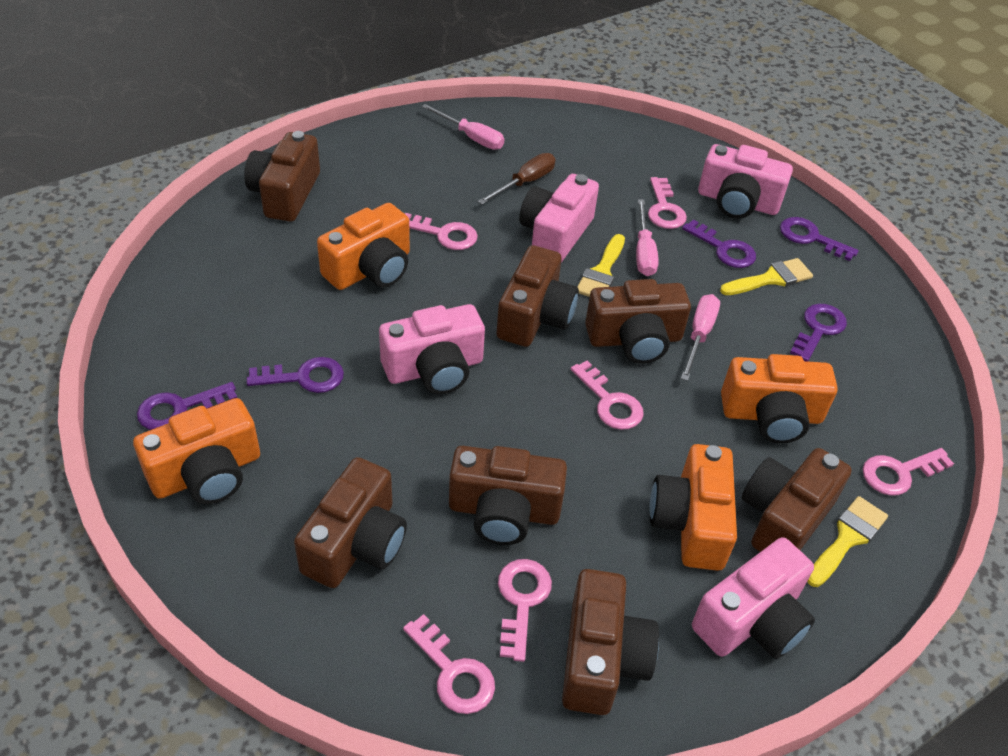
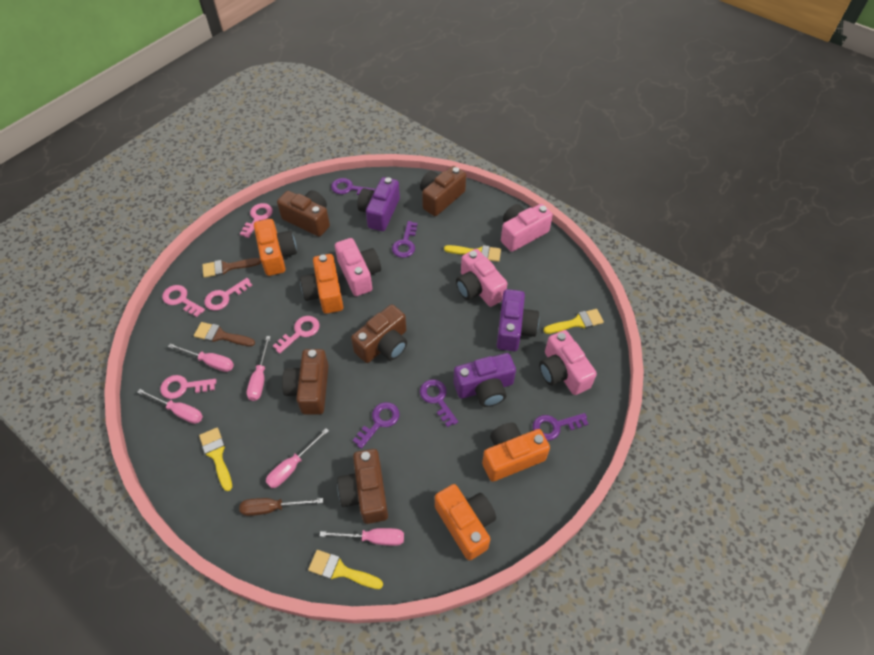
brown brush: 0 -> 2
brown camera: 7 -> 5
pink key: 6 -> 5
pink screwdriver: 3 -> 5
purple camera: 0 -> 3
yellow brush: 3 -> 4

